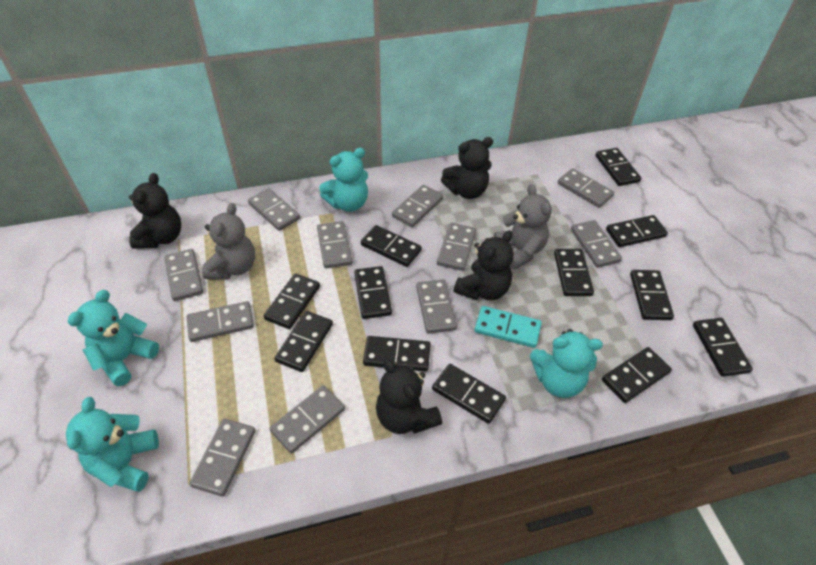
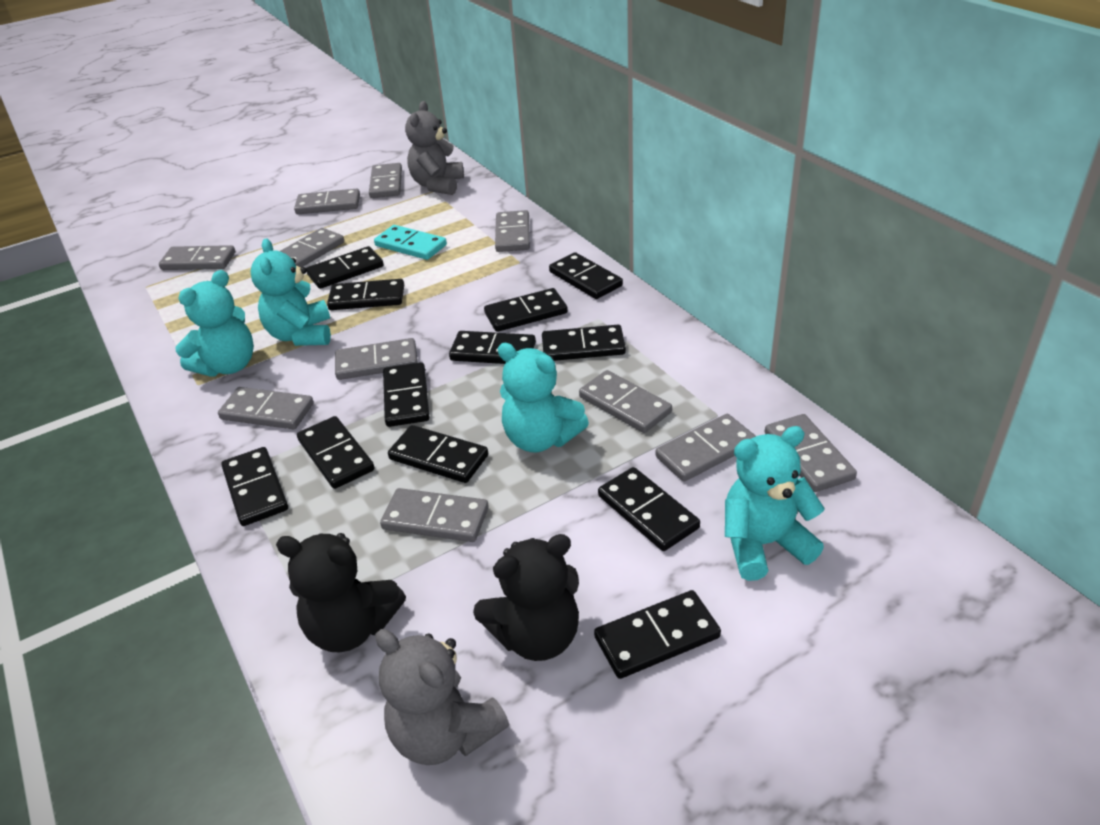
black teddy bear: 4 -> 2

